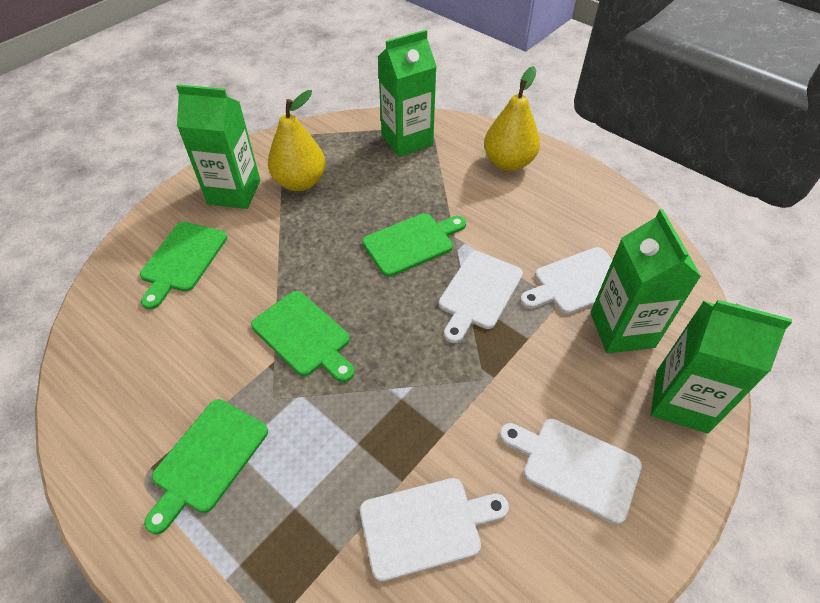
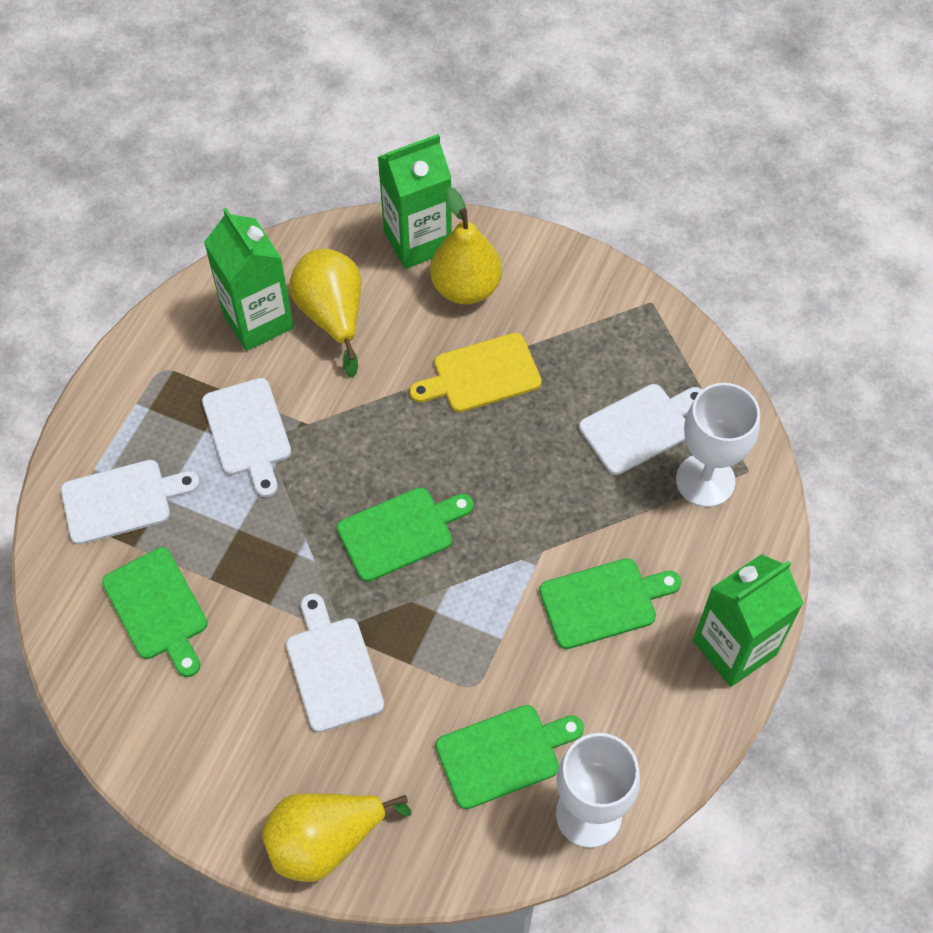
green carton: 4 -> 3
white goblet: 0 -> 2
yellow cutting board: 0 -> 1
yellow pear: 2 -> 3

